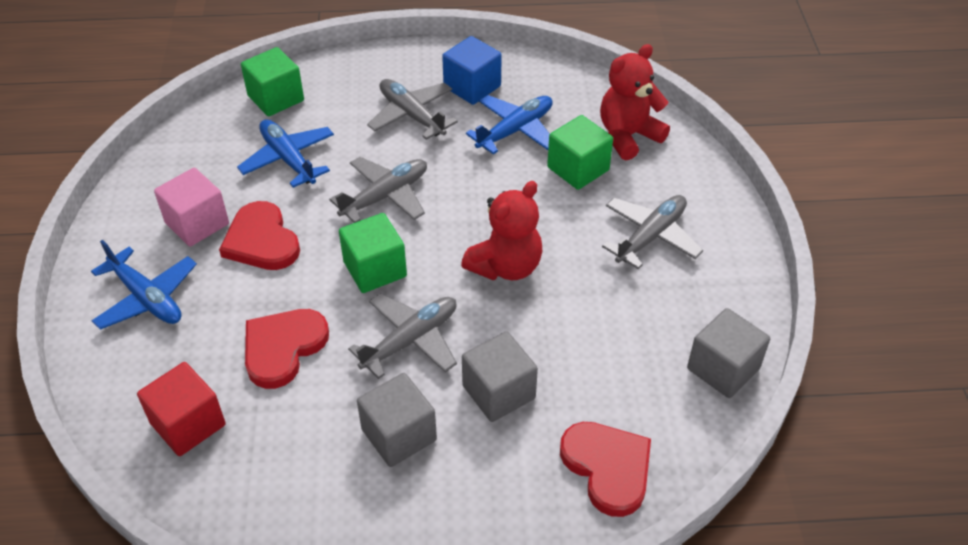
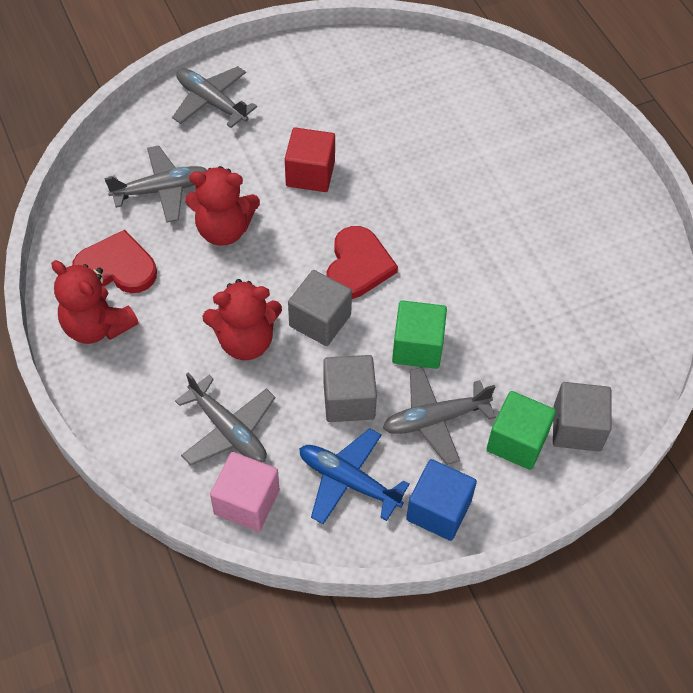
blue plane: 3 -> 1
green cube: 3 -> 2
red heart: 3 -> 2
red teddy bear: 2 -> 3

